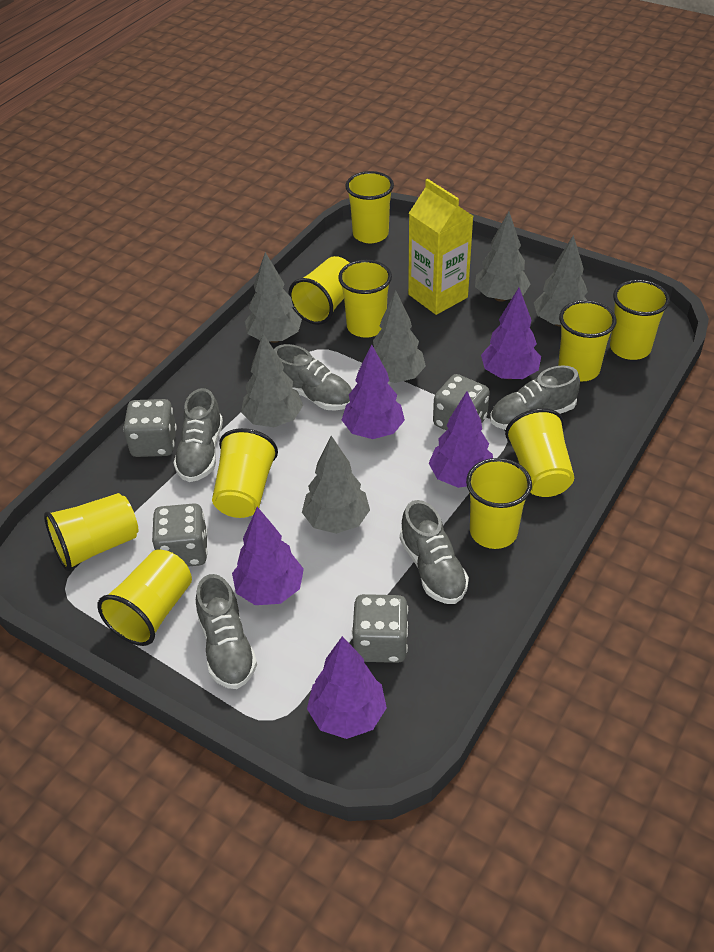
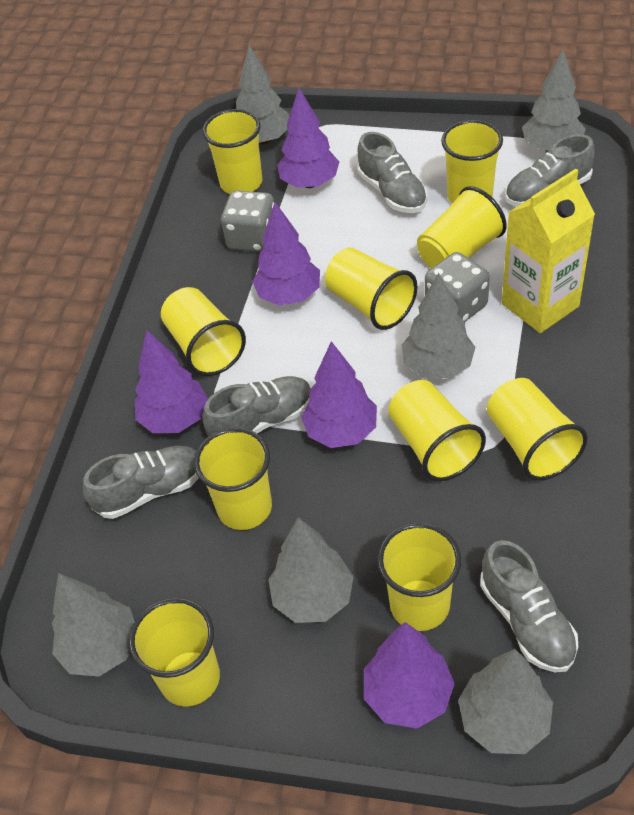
grey dice: 4 -> 2

